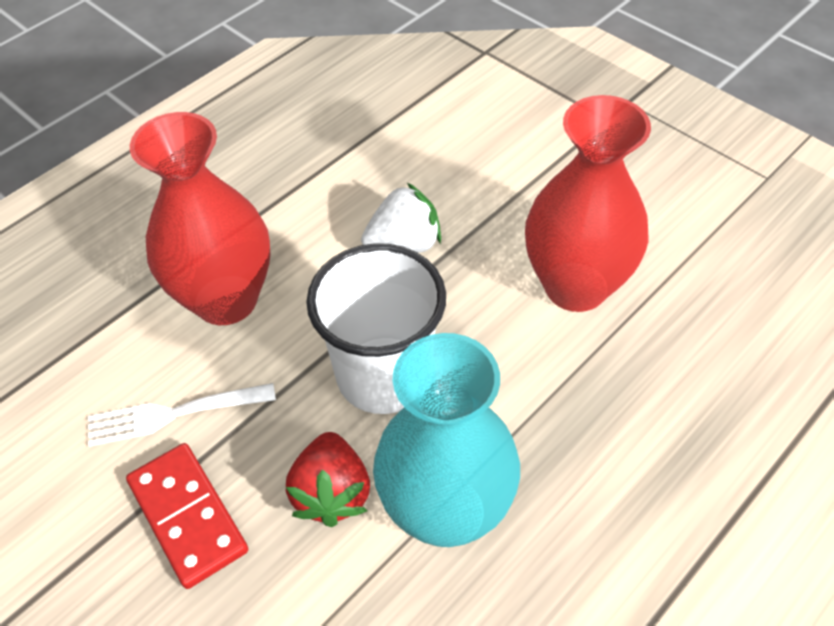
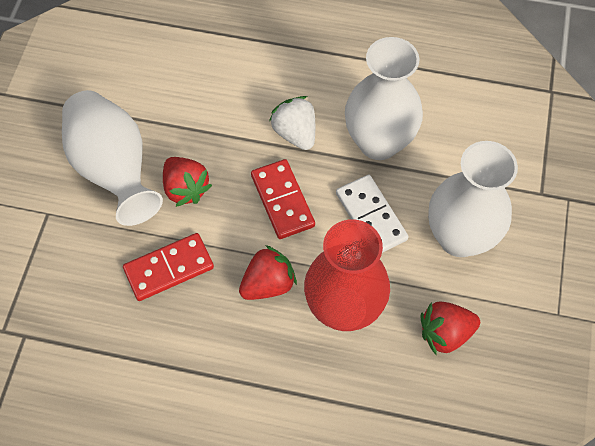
red domino: 1 -> 2
red strawberry: 1 -> 3
red vase: 2 -> 1
turquoise vase: 1 -> 0
white cup: 1 -> 0
white domino: 0 -> 1
white fork: 1 -> 0
white vase: 0 -> 3

